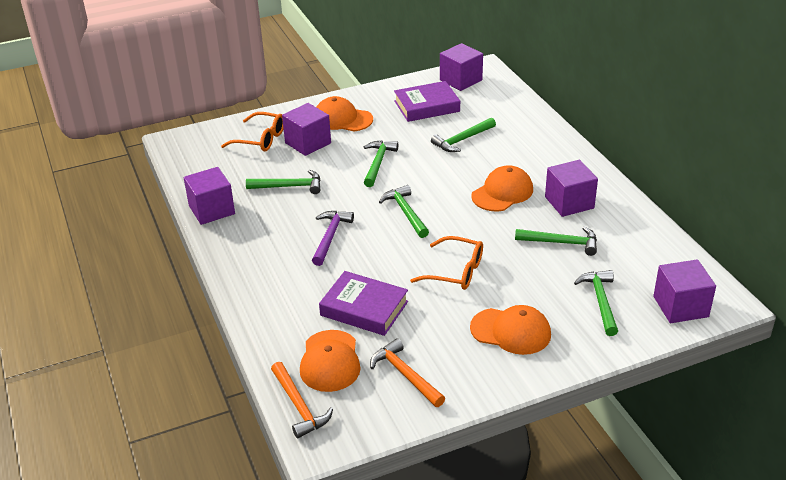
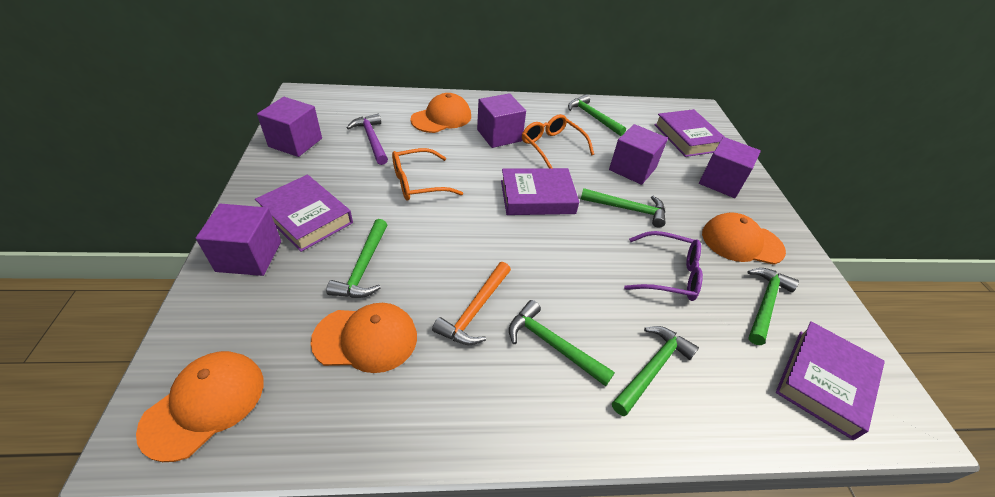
orange hammer: 2 -> 1
purple book: 2 -> 4
purple glasses: 0 -> 1

